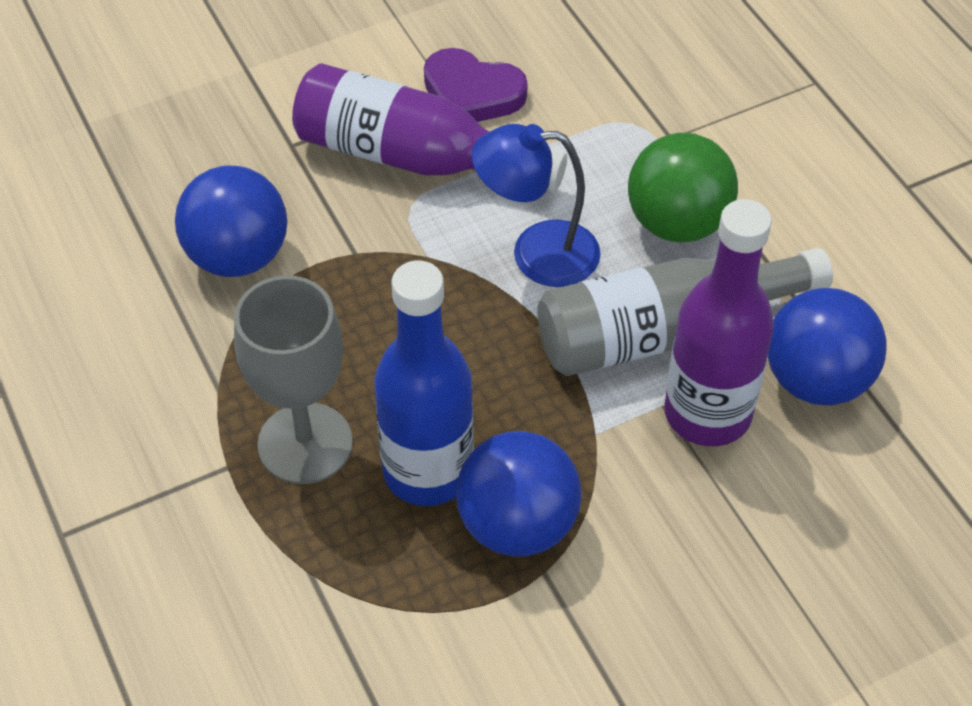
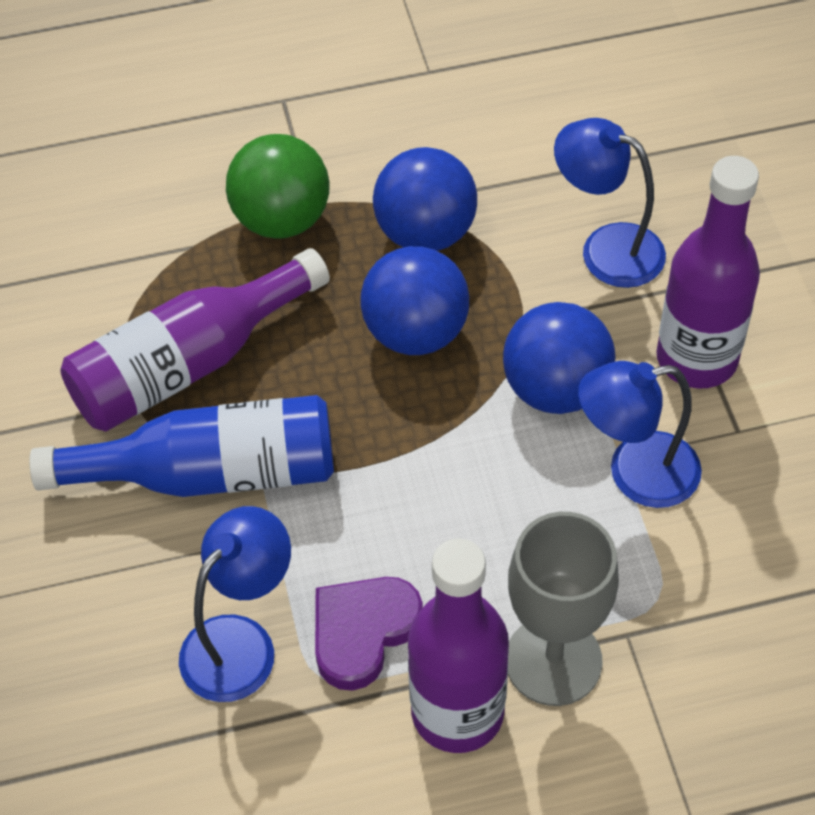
blue lamp: 1 -> 3
grey bottle: 1 -> 0
purple bottle: 2 -> 3

